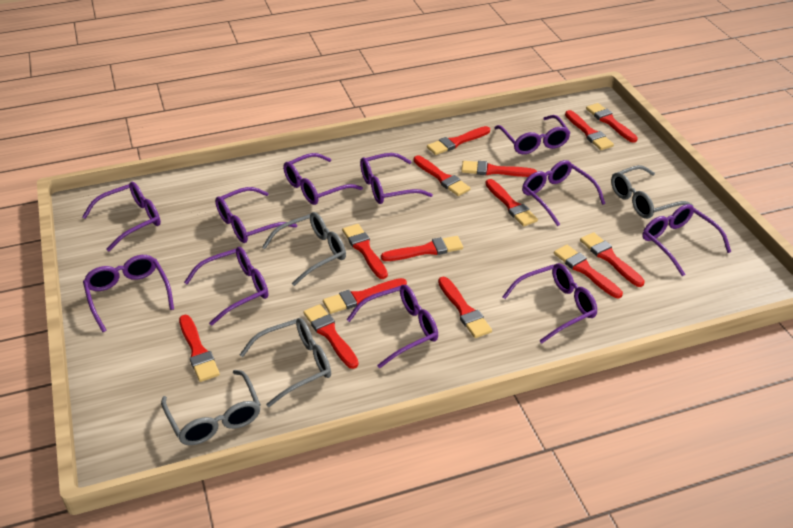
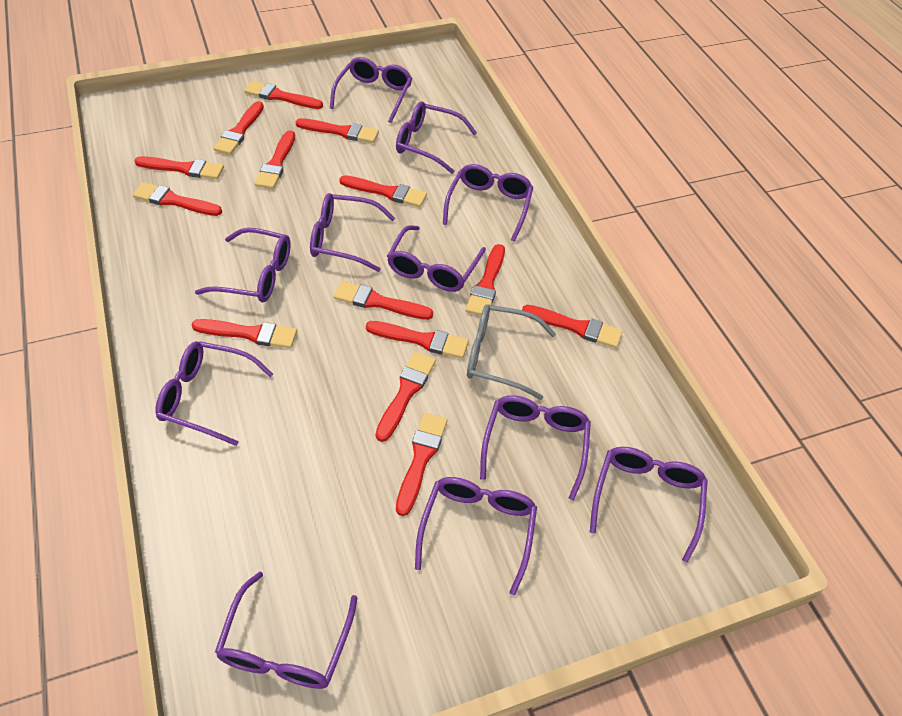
grey glasses: 4 -> 1

